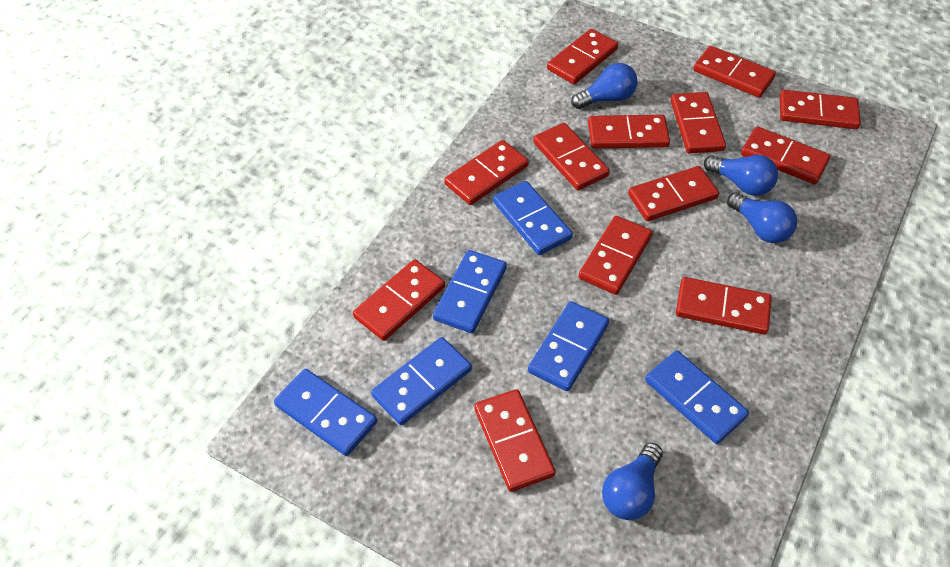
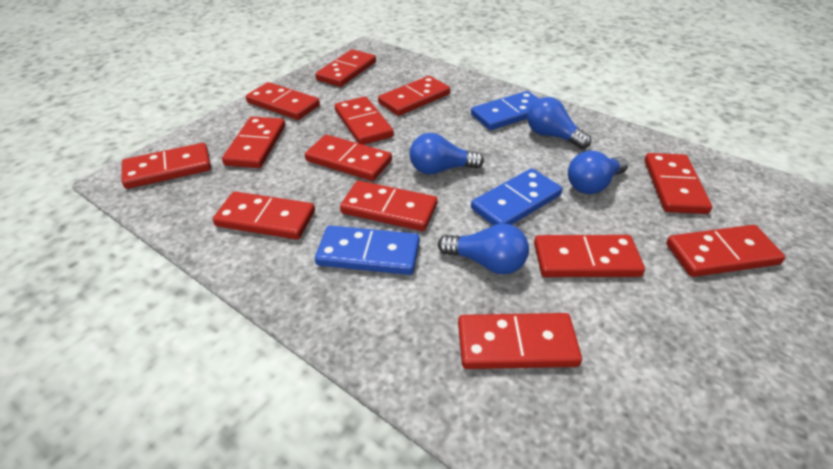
blue domino: 6 -> 3

